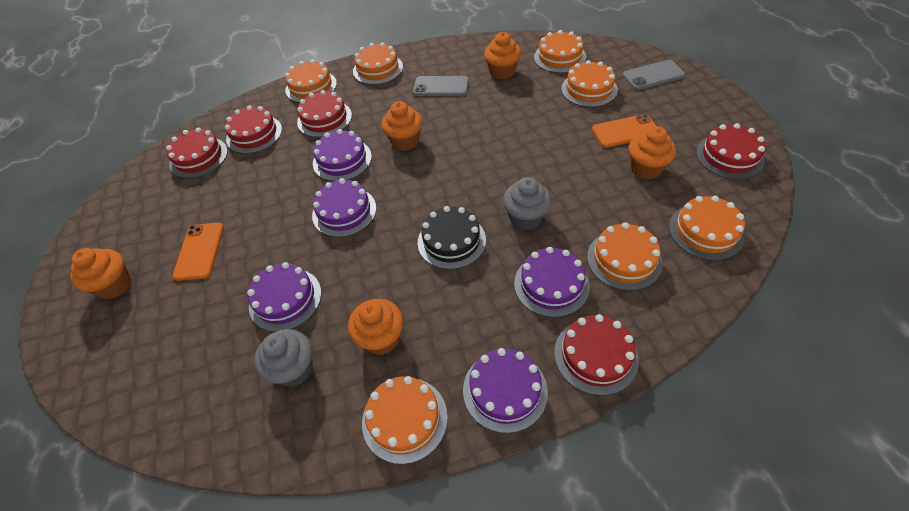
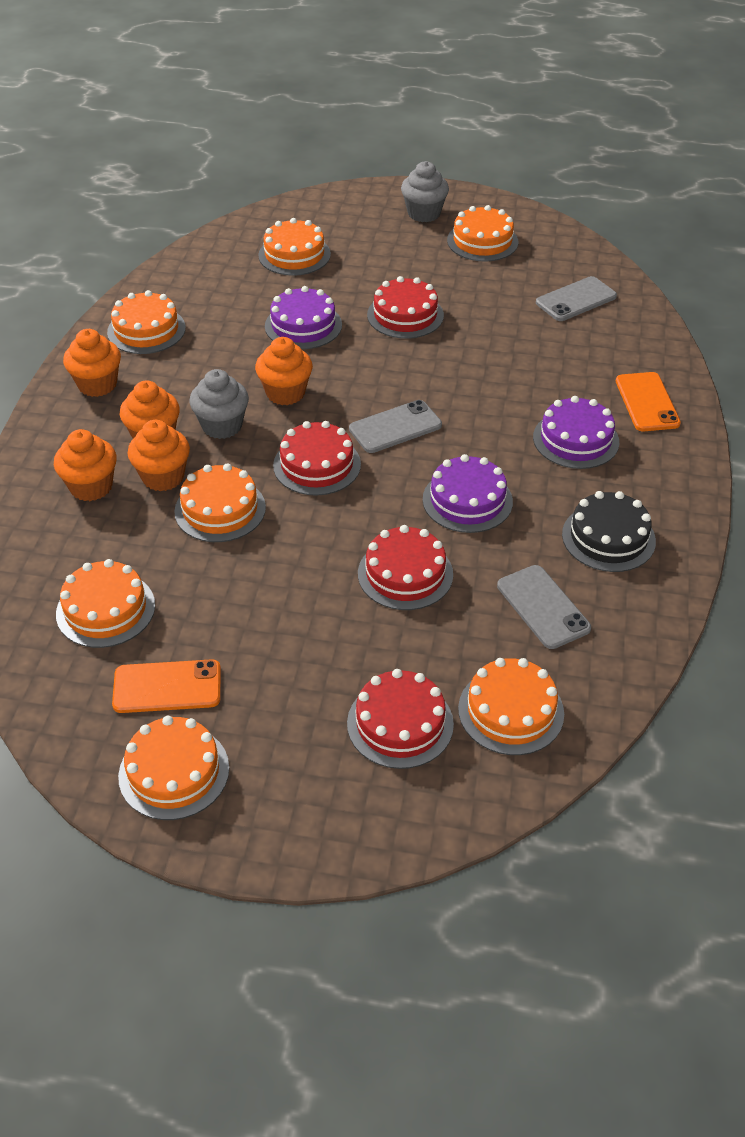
grey phone: 2 -> 3
purple cake: 5 -> 3
red cake: 5 -> 4

